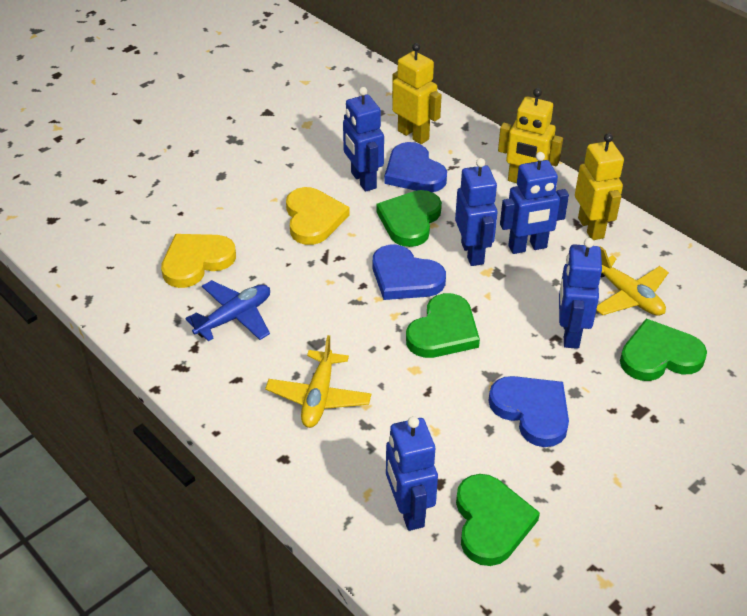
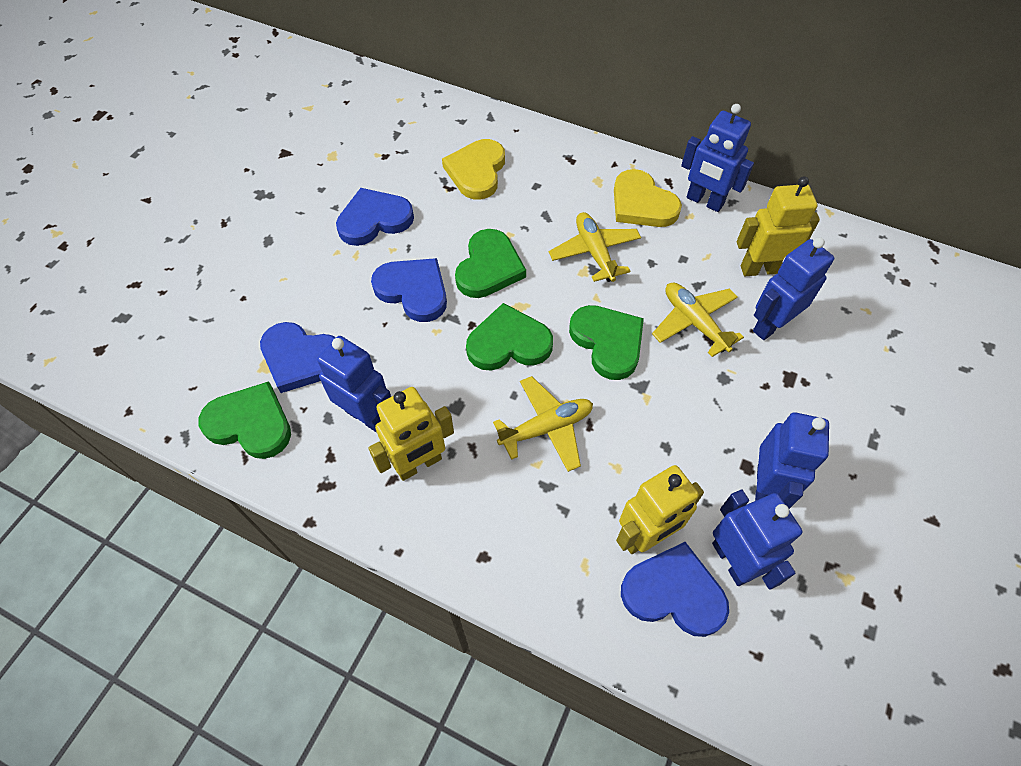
blue heart: 3 -> 4
blue plane: 1 -> 0
yellow plane: 2 -> 3

